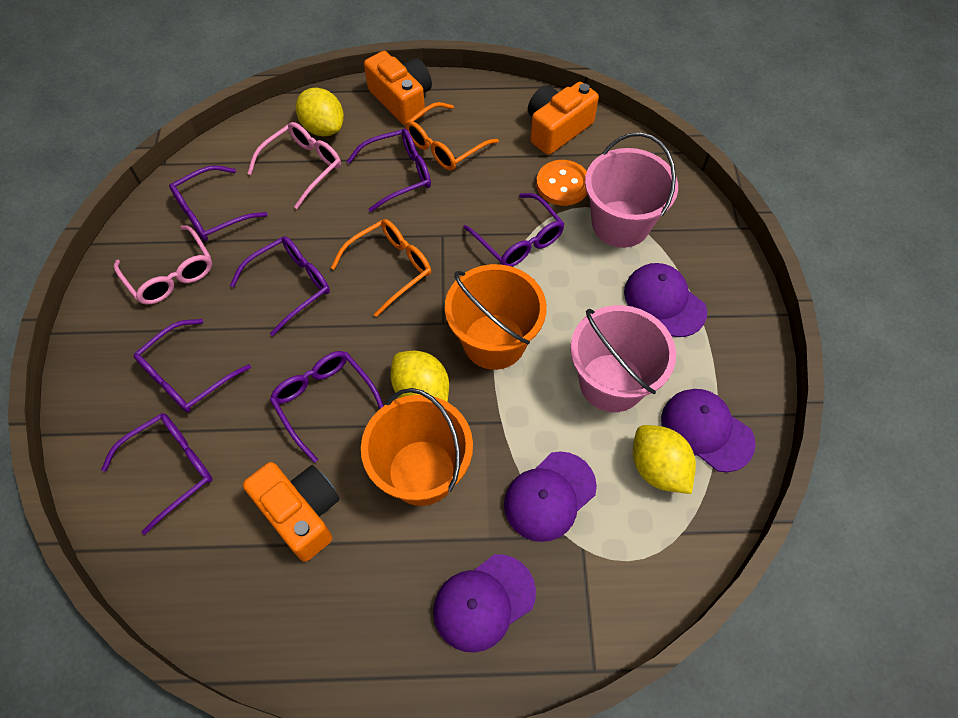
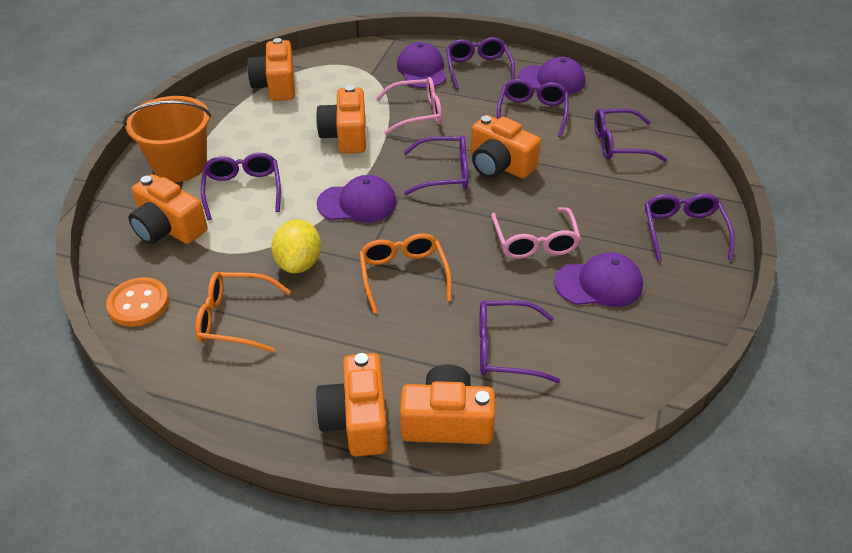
orange bucket: 2 -> 1
orange camera: 3 -> 6
pink bucket: 2 -> 0
yellow lemon: 3 -> 1

